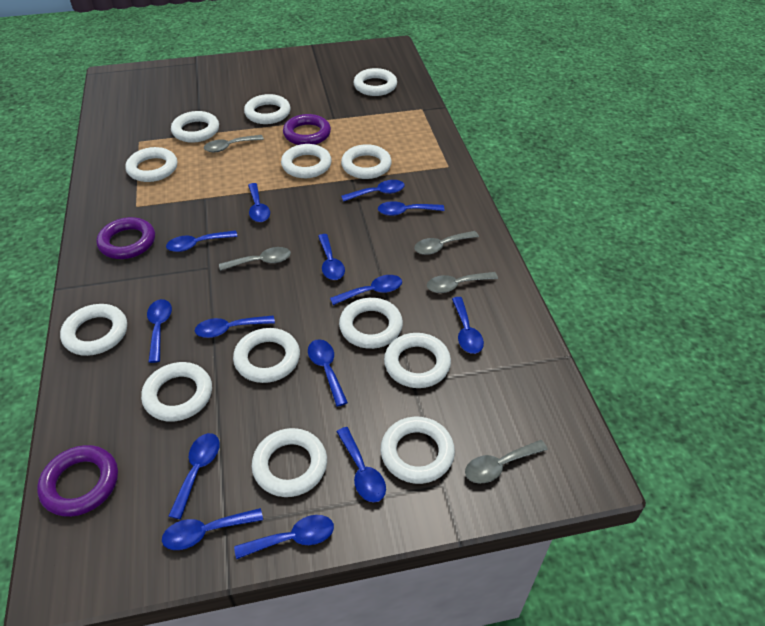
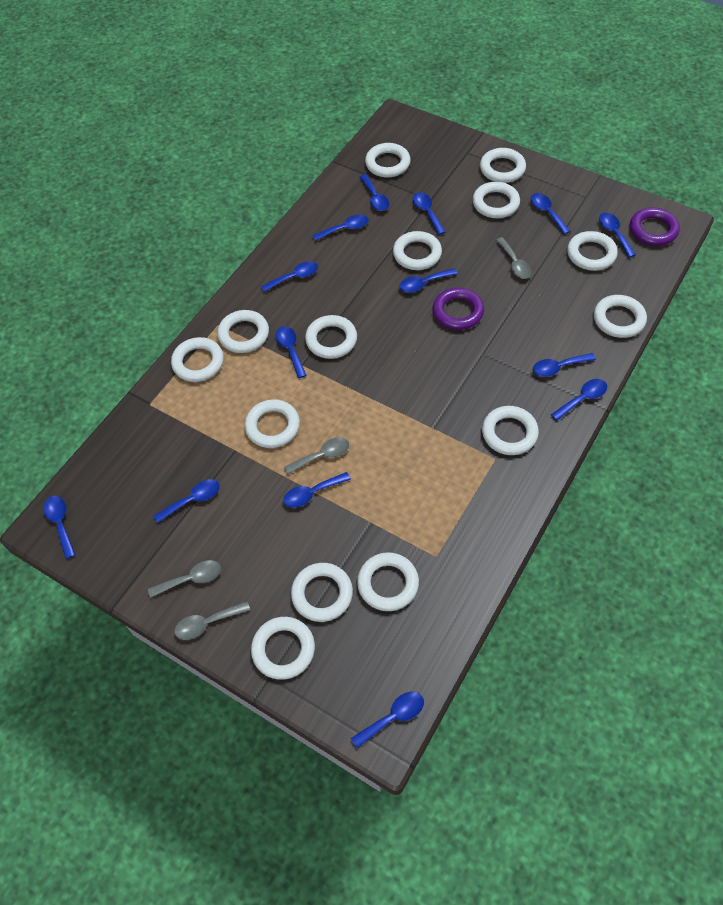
grey spoon: 5 -> 4
purple ring: 3 -> 2
white ring: 13 -> 14

